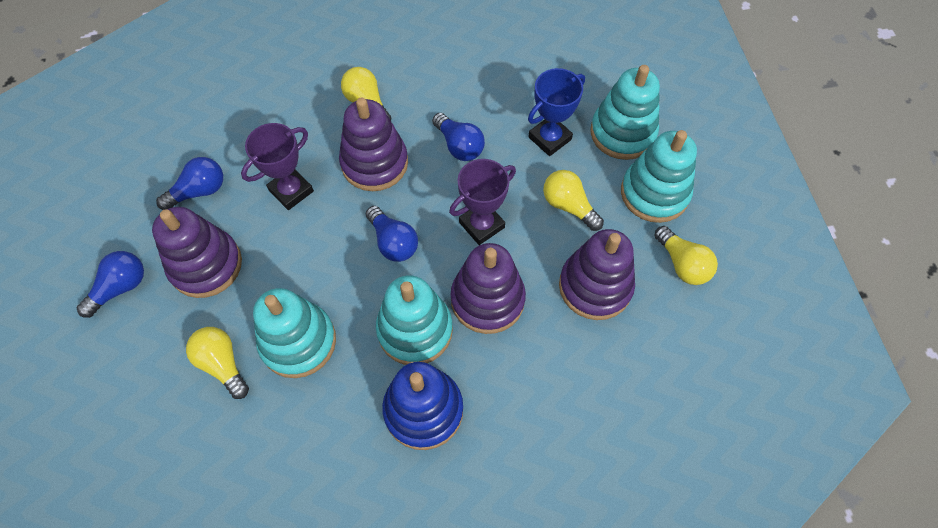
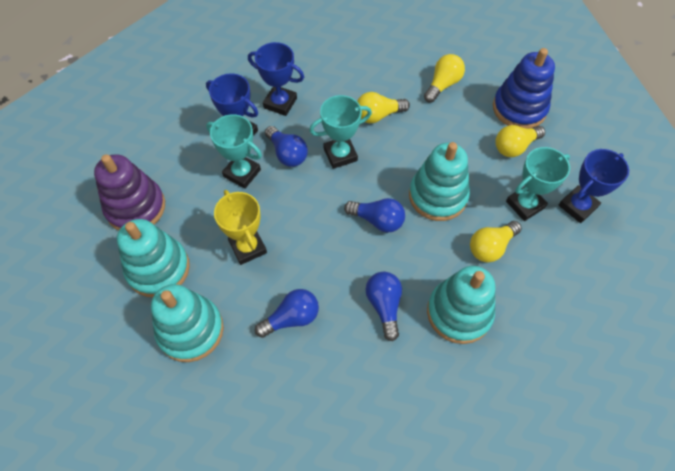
blue trophy: 1 -> 3
purple stacking toy: 4 -> 1
purple trophy: 2 -> 0
turquoise trophy: 0 -> 3
yellow trophy: 0 -> 1

